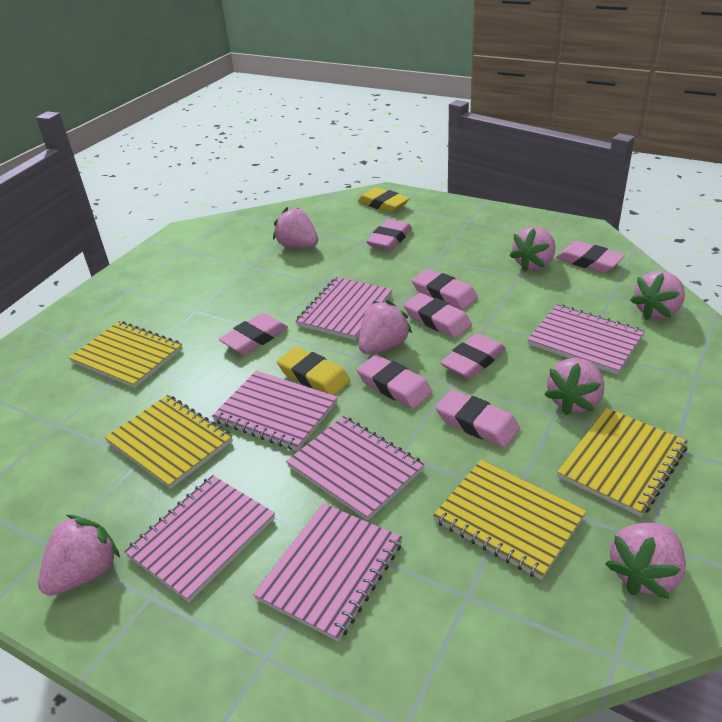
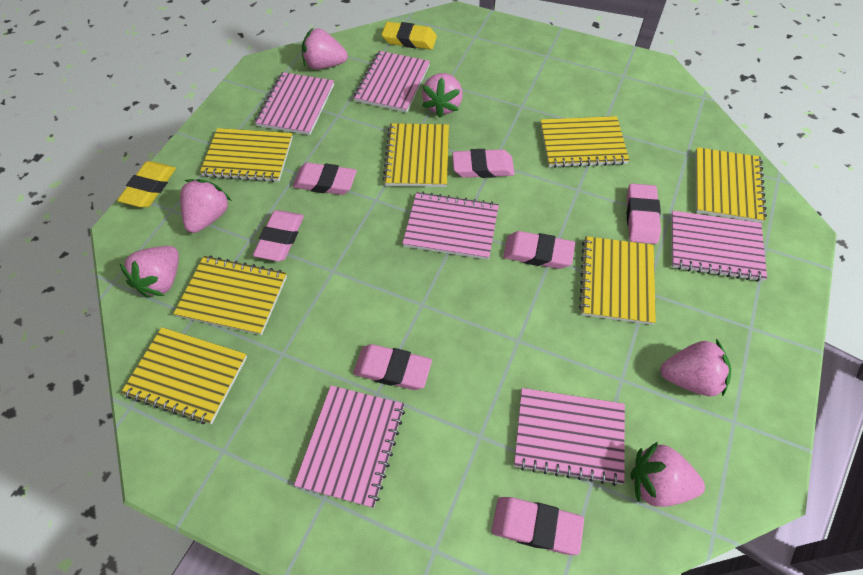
pink eraser: 8 -> 7
pink strawberry: 7 -> 6
yellow notebook: 4 -> 7

